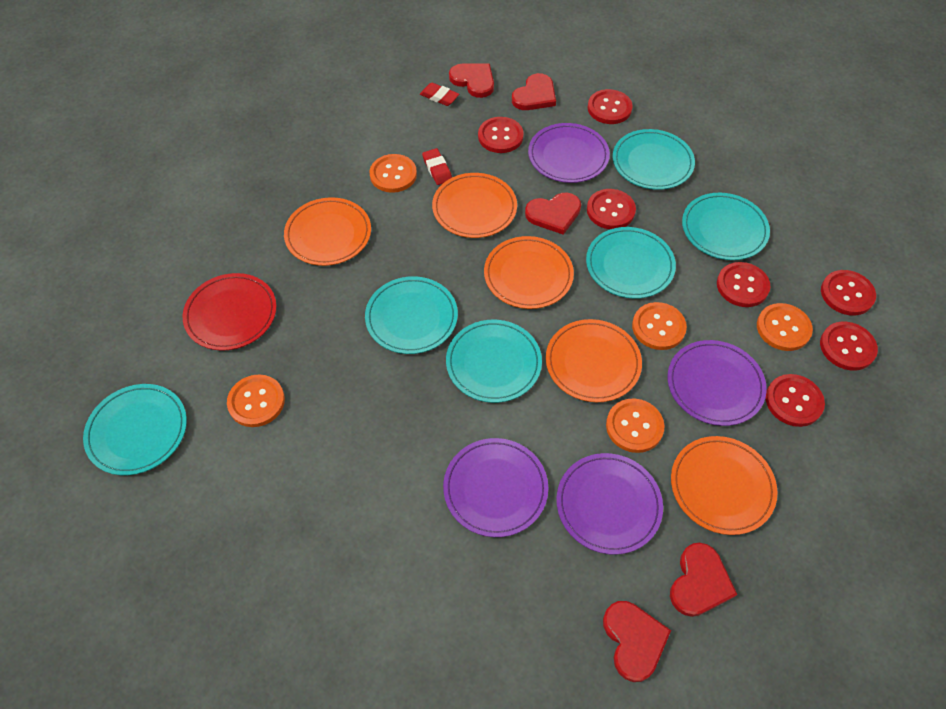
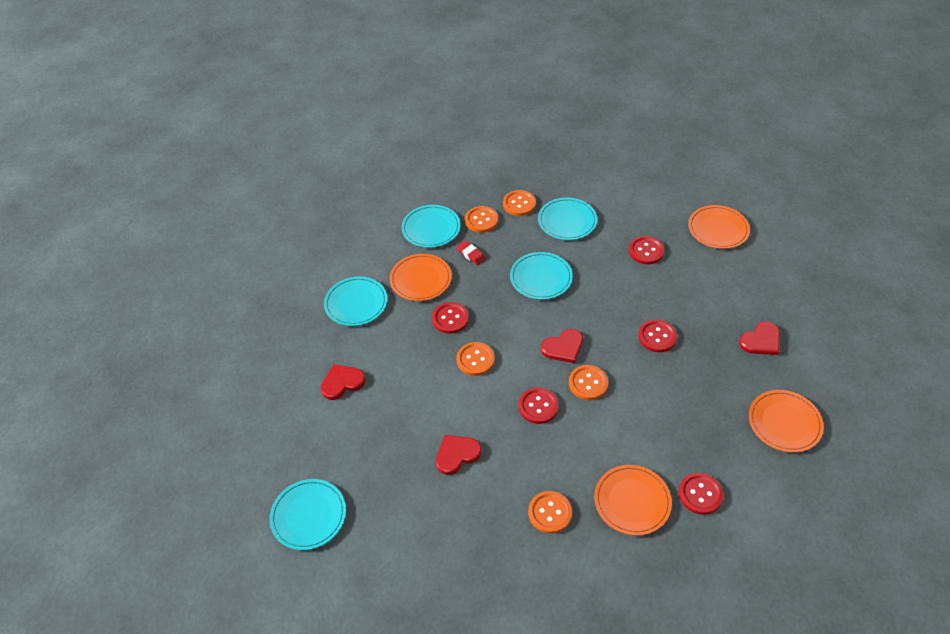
orange plate: 5 -> 4
purple plate: 4 -> 0
red button: 7 -> 5
red eraser: 2 -> 1
red heart: 5 -> 4
red plate: 1 -> 0
turquoise plate: 6 -> 5

